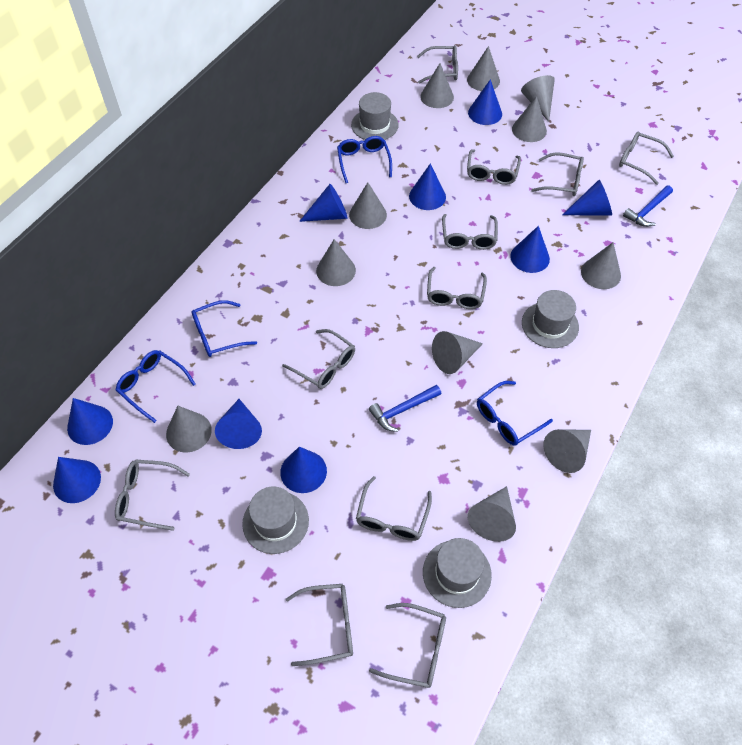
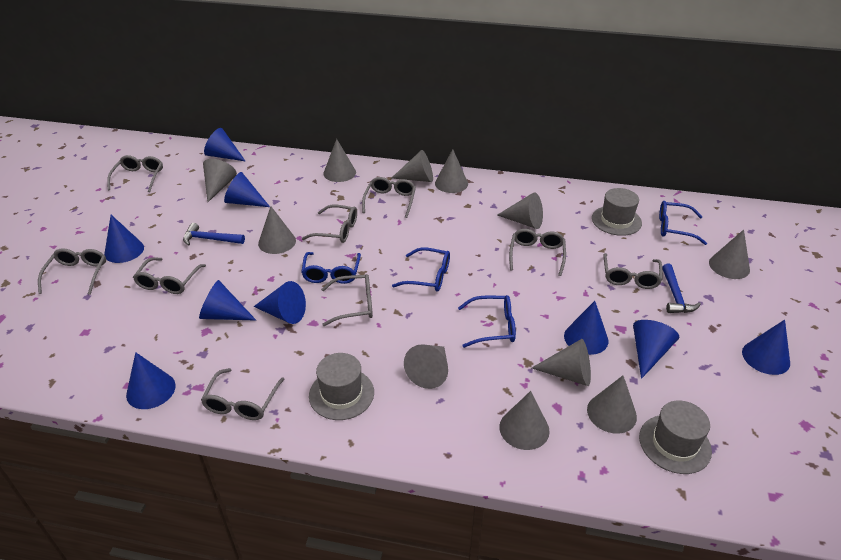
grey glasses: 11 -> 9
grey hat: 4 -> 3

